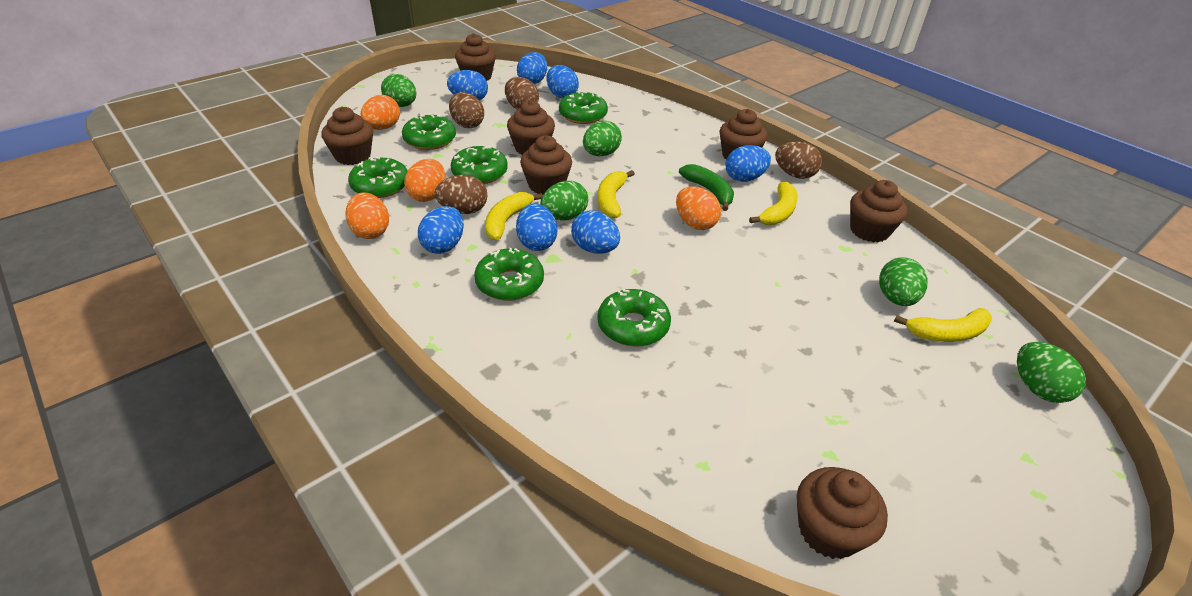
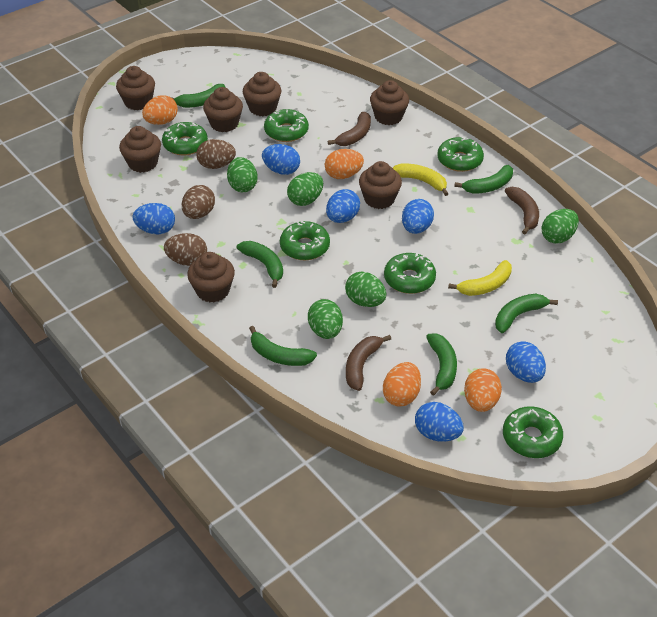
blue egg: 7 -> 6
brown banana: 0 -> 3
brown egg: 4 -> 3
green banana: 1 -> 6
yellow banana: 4 -> 2

